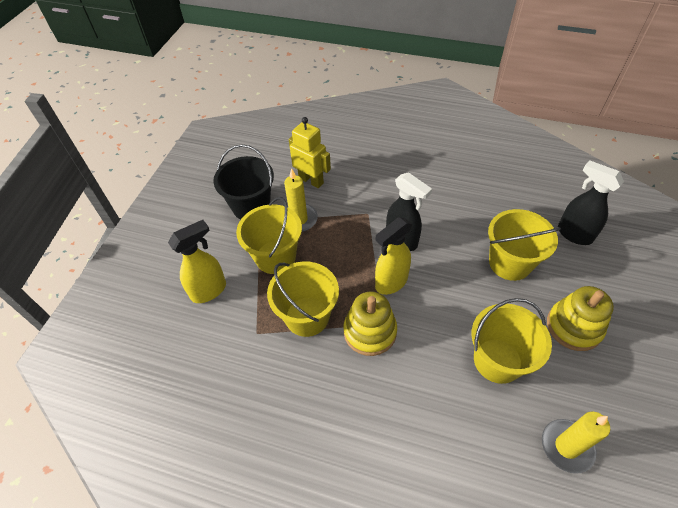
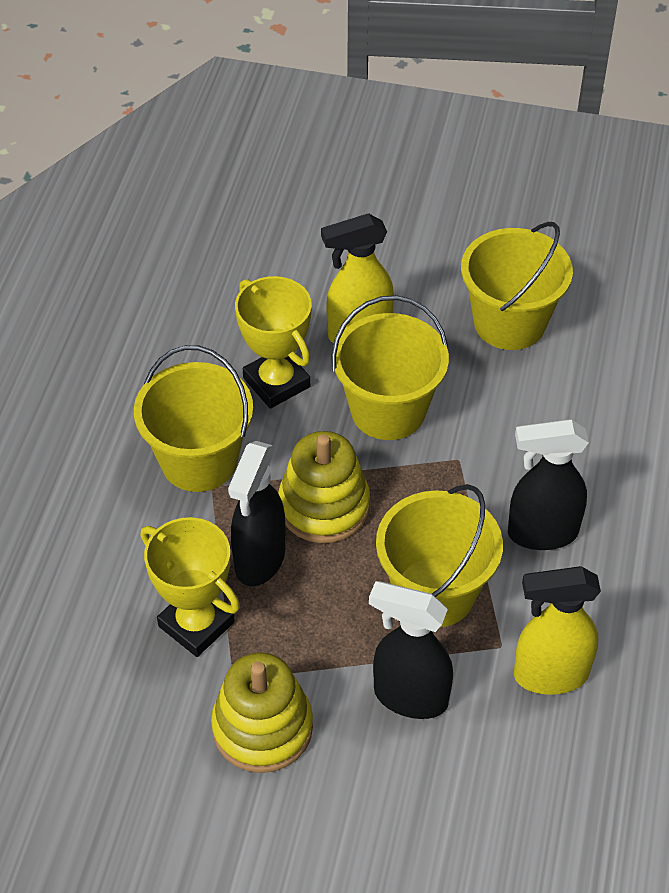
black bucket: 1 -> 0
black spray bottle: 2 -> 3
yellow candle: 2 -> 0
yellow robot: 1 -> 0
yellow trophy: 0 -> 2

